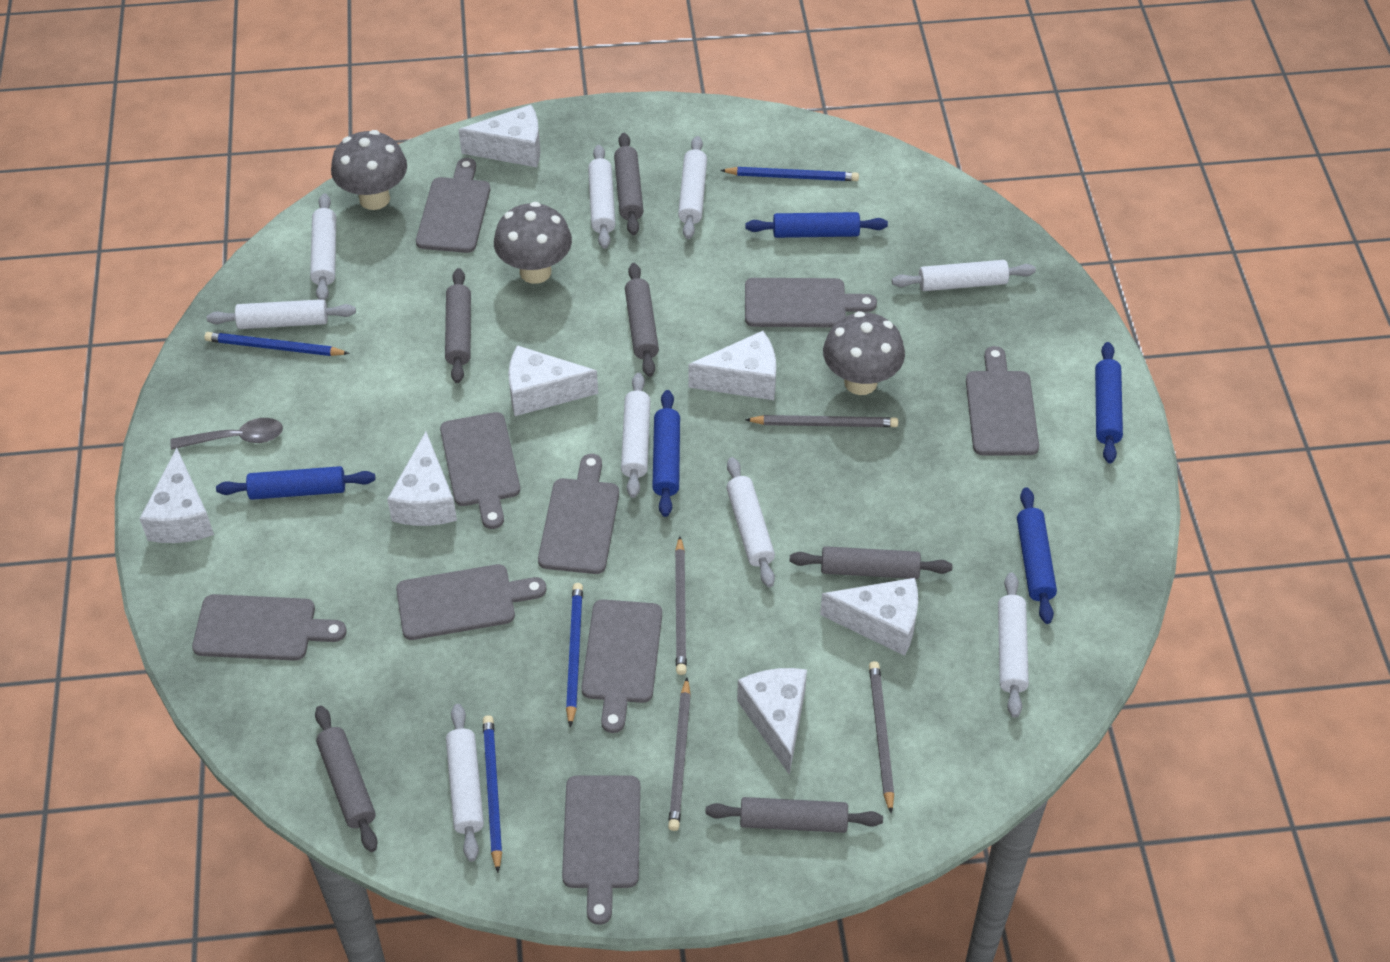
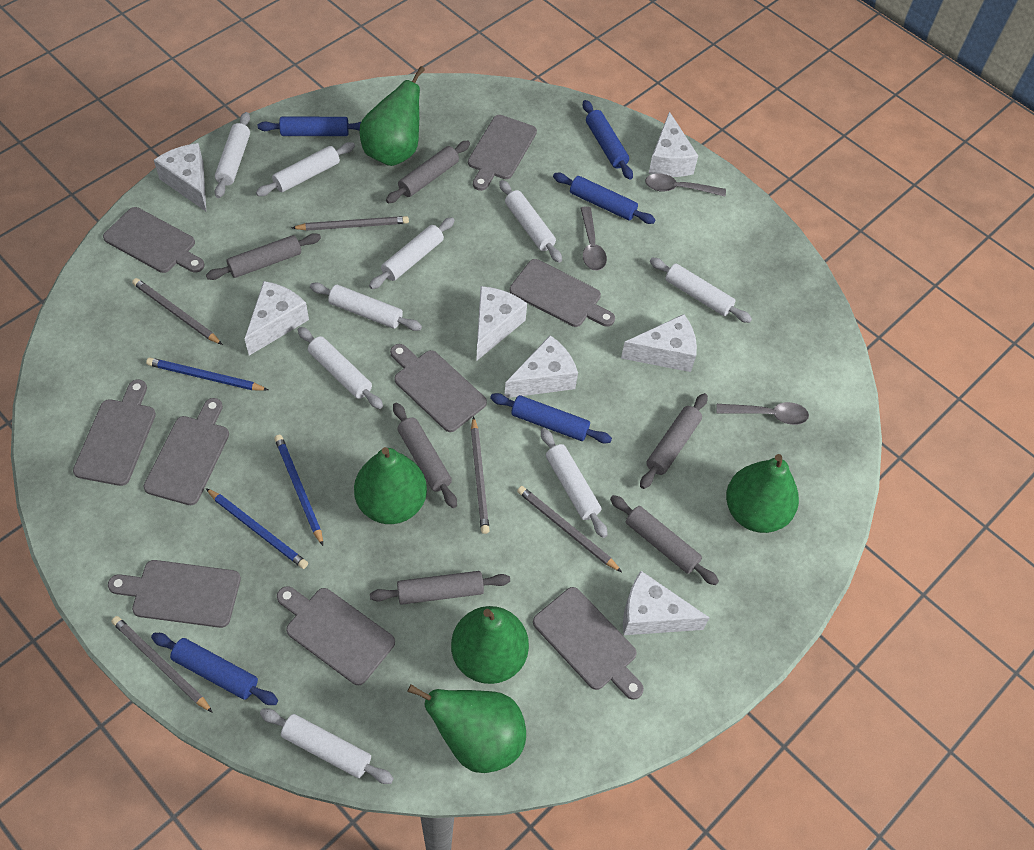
blue pencil: 4 -> 3
green pear: 0 -> 5
grey mushroom: 3 -> 0
grey pencil: 4 -> 5
grey spoon: 1 -> 3

